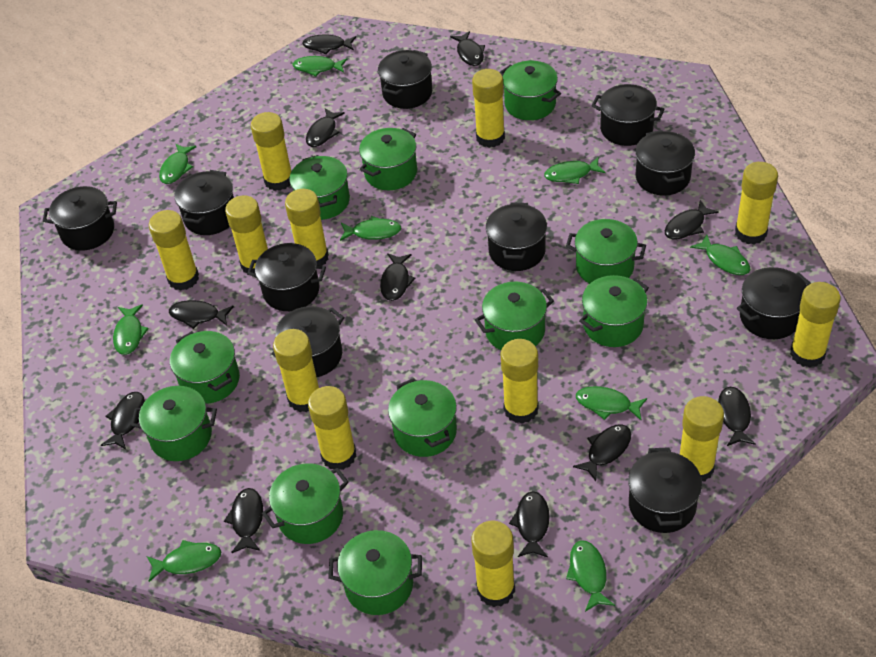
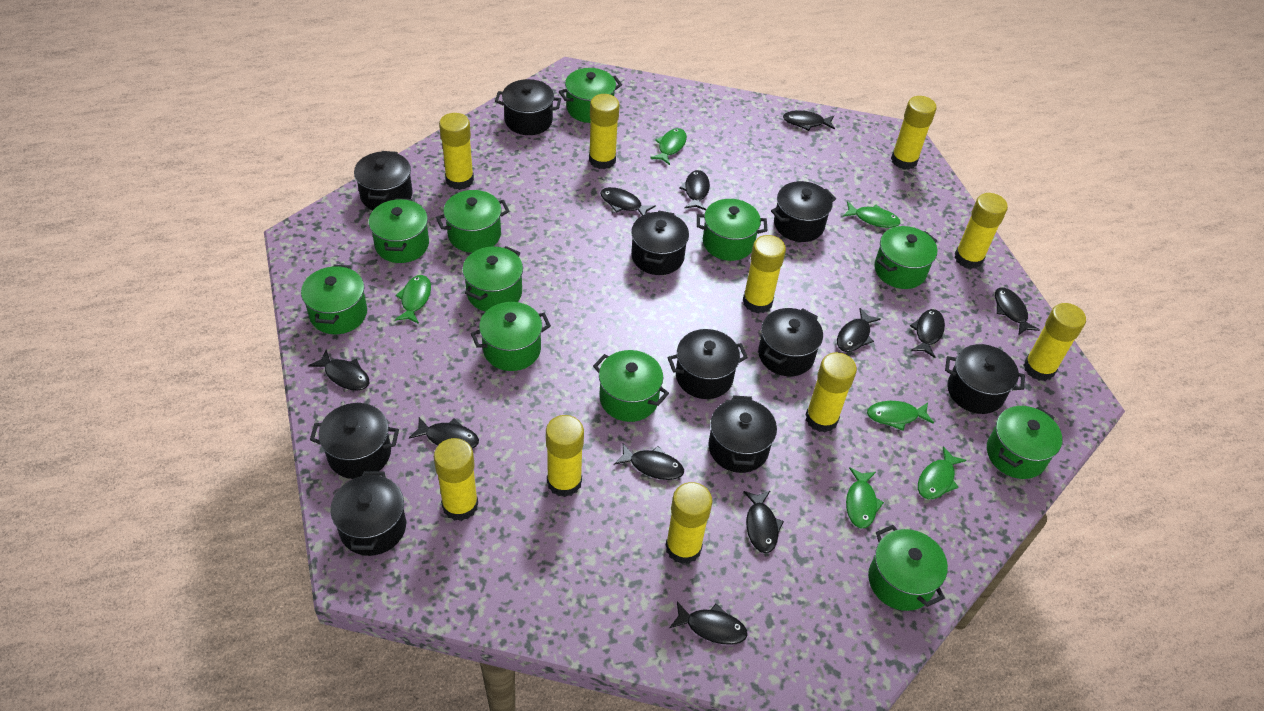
green fish: 9 -> 6
yellow glue stick: 12 -> 10

